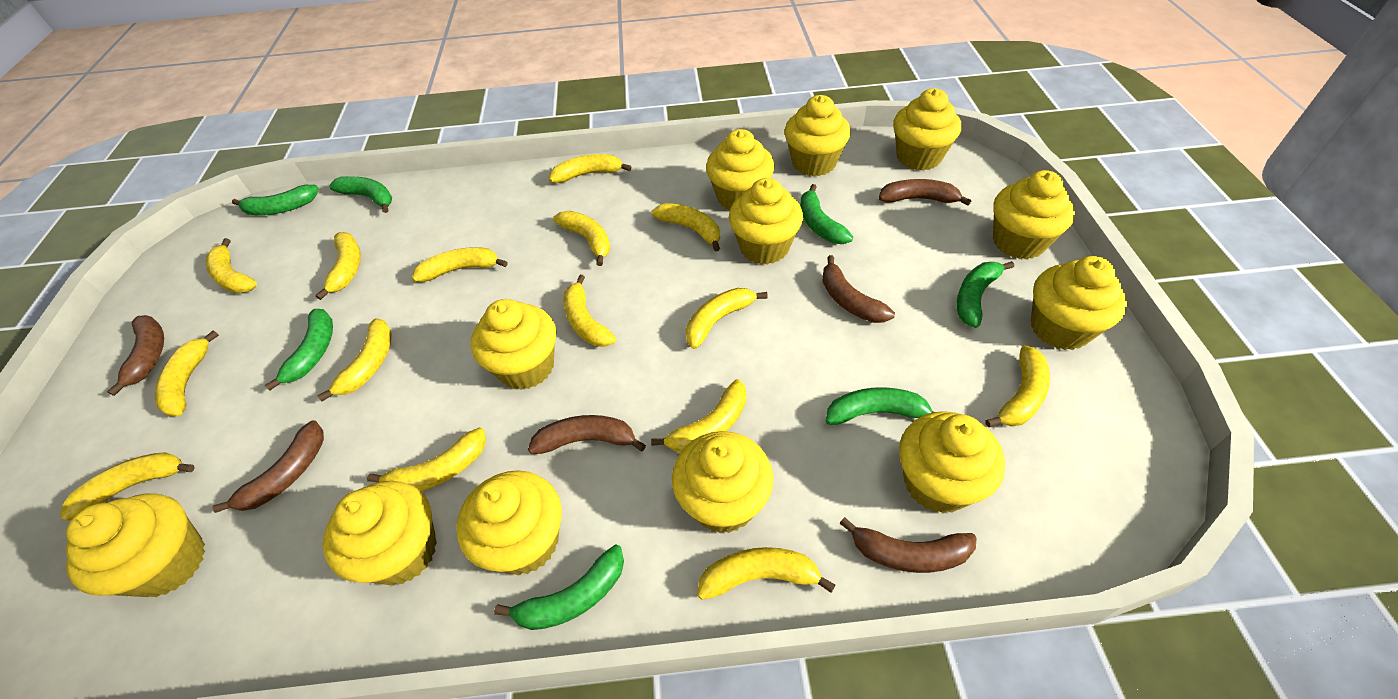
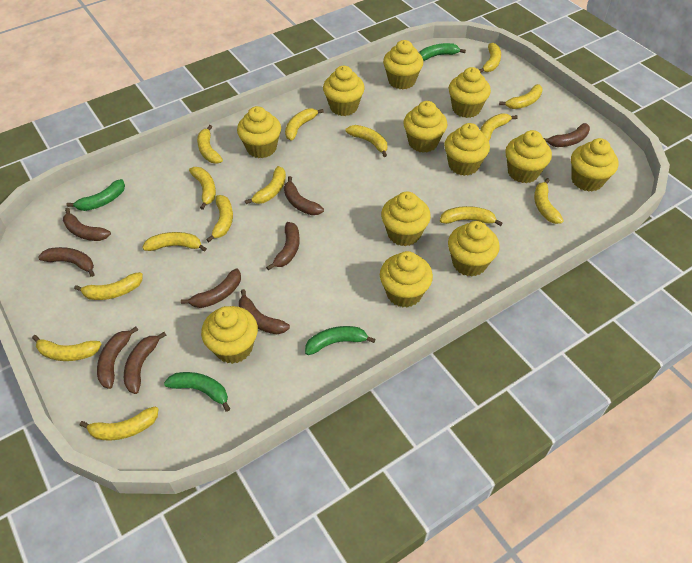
brown banana: 6 -> 9
green banana: 7 -> 4

